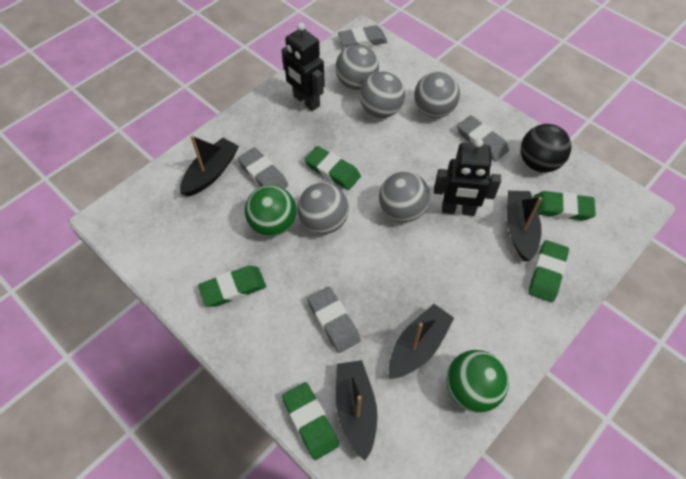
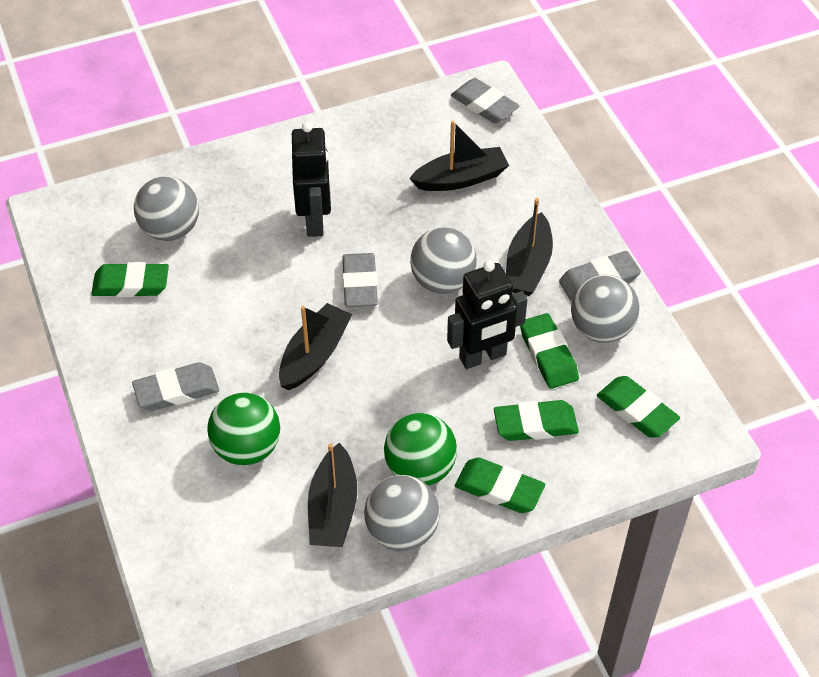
black ball: 1 -> 0
grey ball: 5 -> 4

